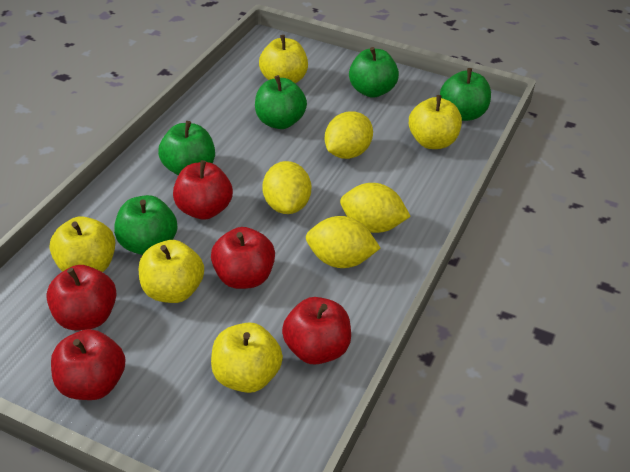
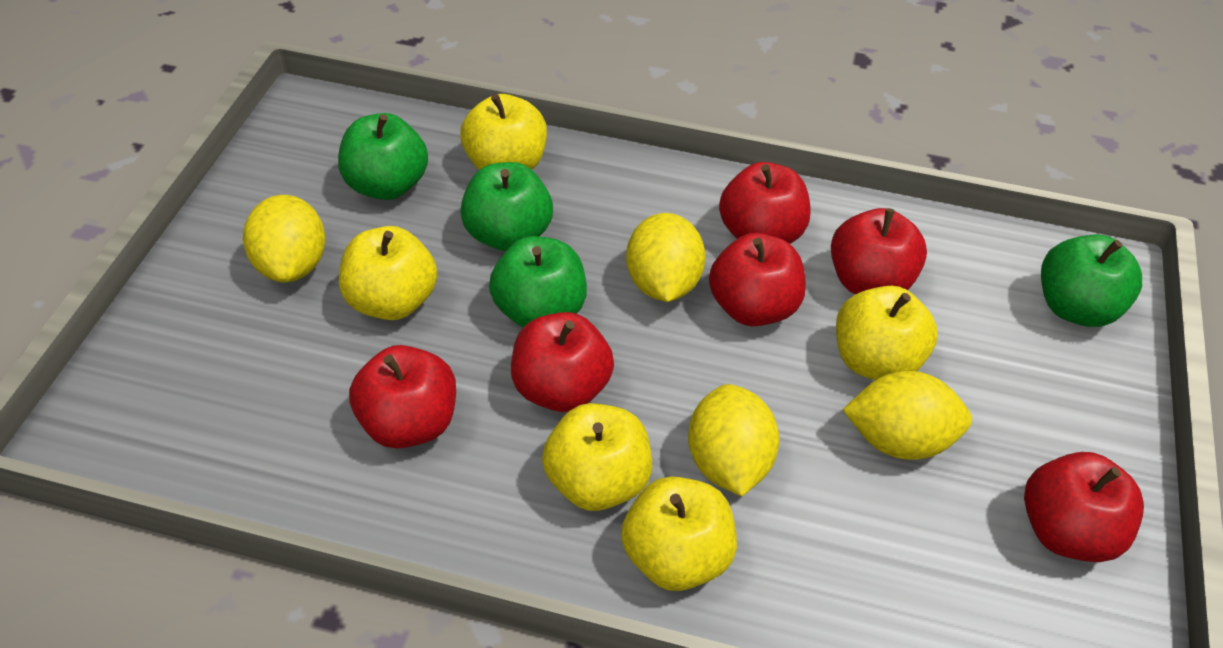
green apple: 5 -> 4
red apple: 5 -> 6

